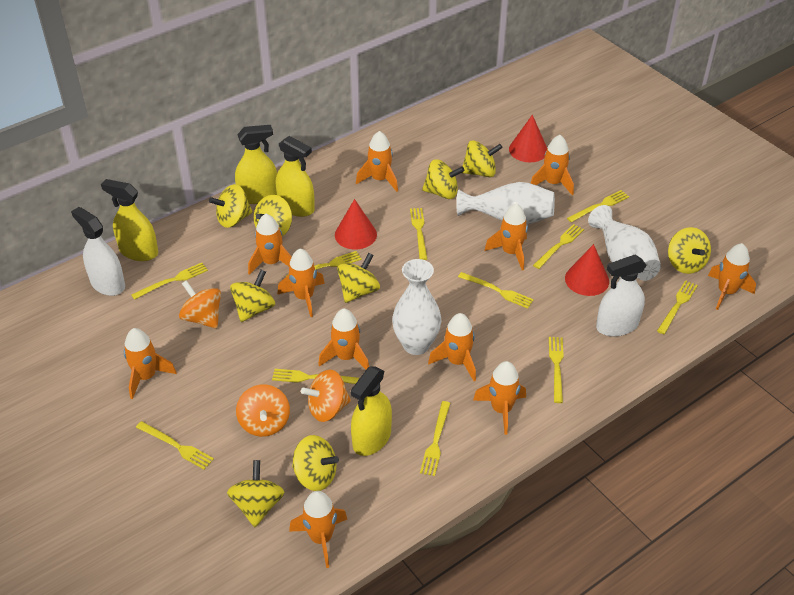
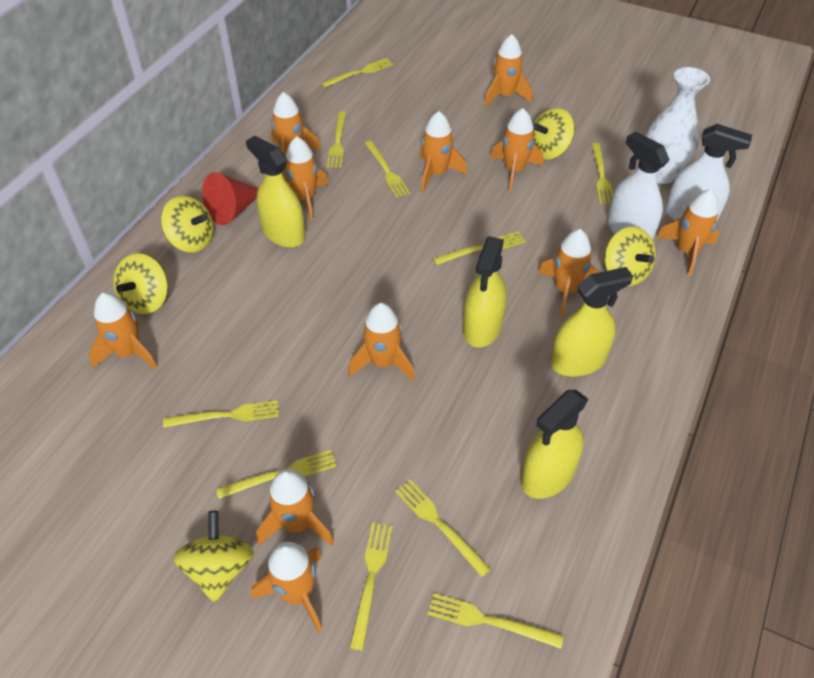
orange spinning top: 3 -> 0
red cone: 3 -> 1
white vase: 3 -> 1
yellow fork: 11 -> 10
yellow spinning top: 9 -> 5

